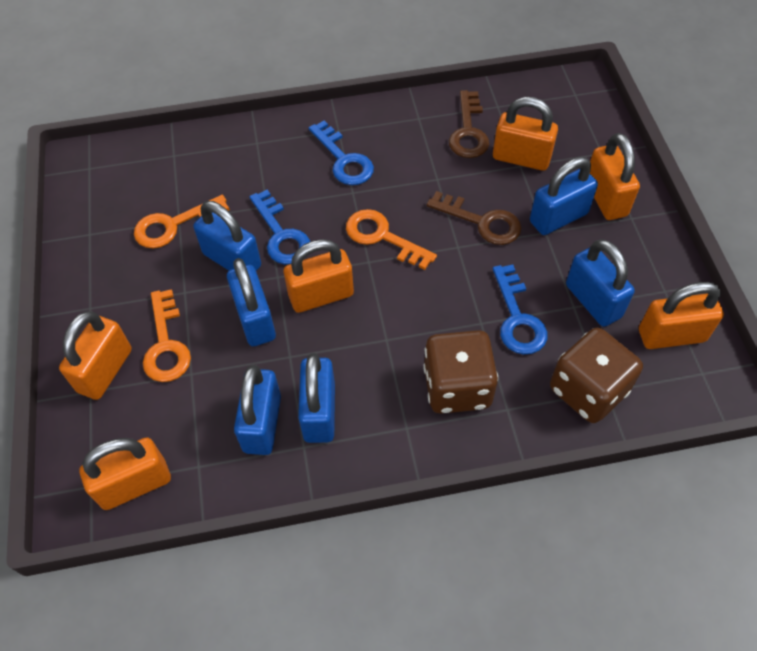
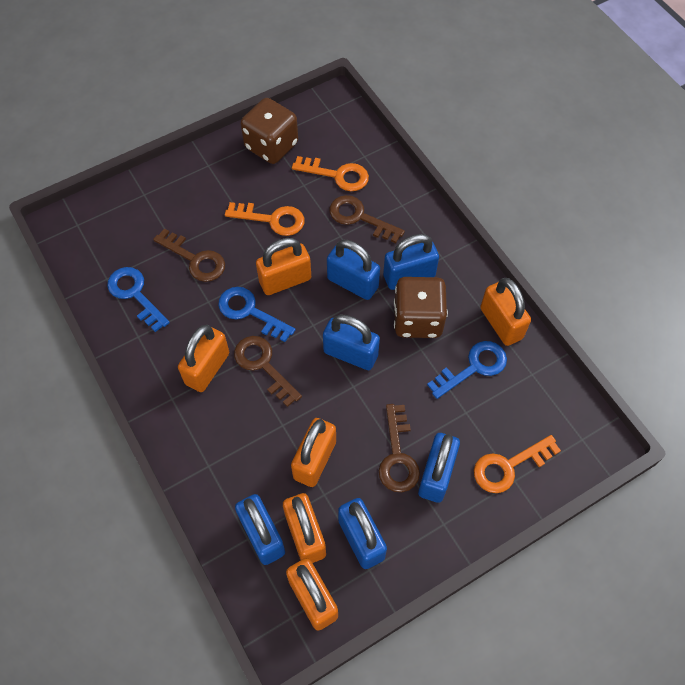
brown key: 2 -> 4

